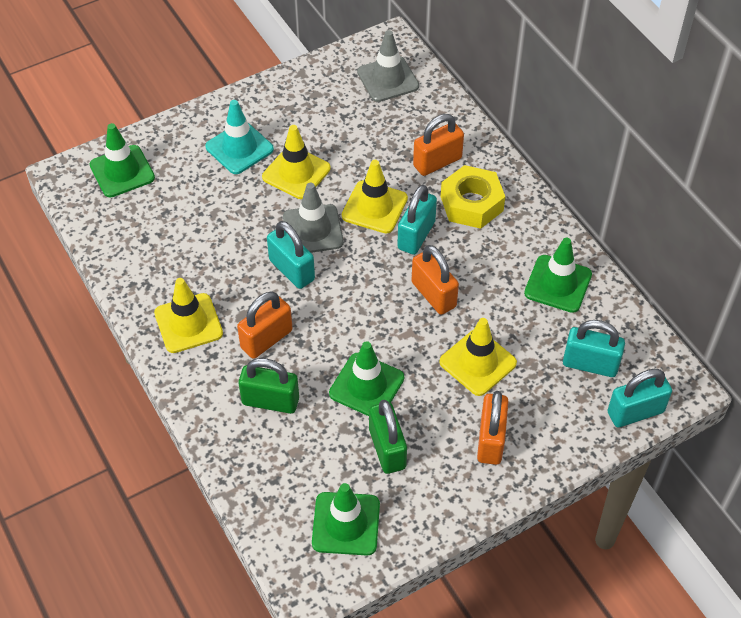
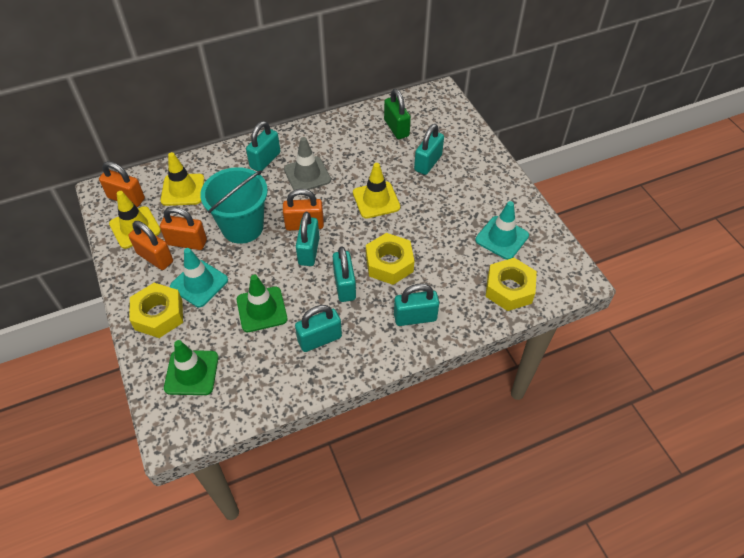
green padlock: 2 -> 1
green traffic cone: 4 -> 2
grey traffic cone: 2 -> 1
turquoise bucket: 0 -> 1
turquoise padlock: 4 -> 6
turquoise traffic cone: 1 -> 2
yellow nut: 1 -> 3
yellow traffic cone: 4 -> 3

